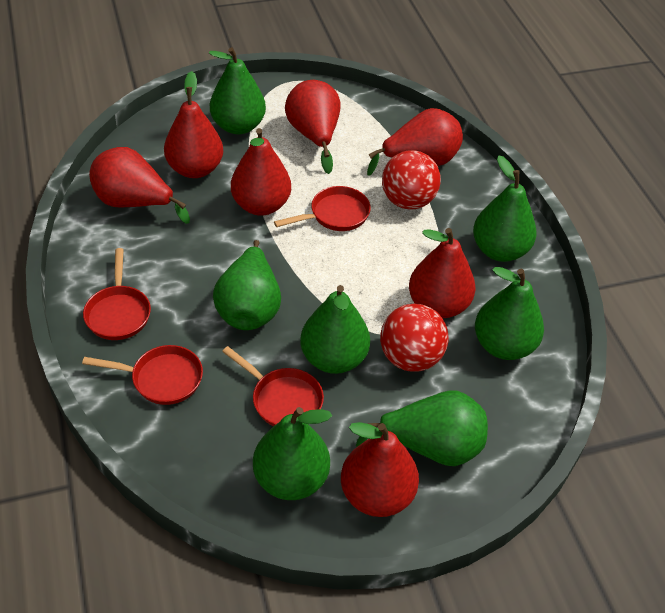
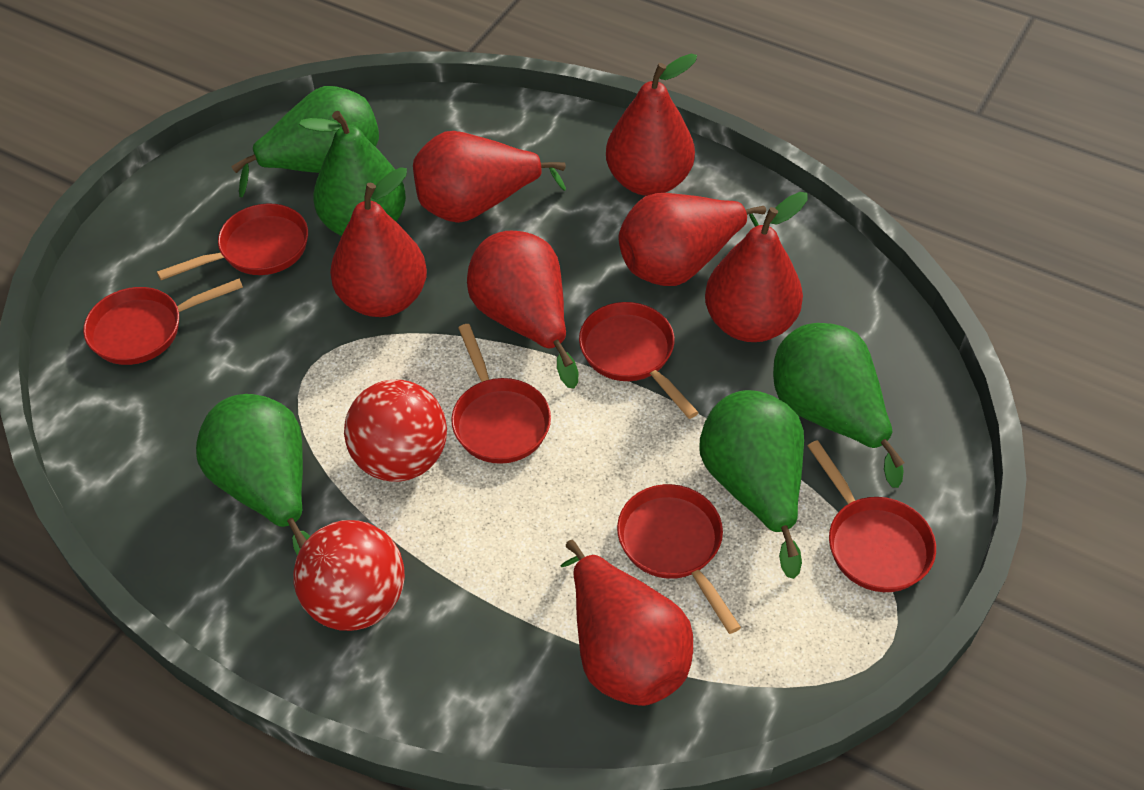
green pear: 7 -> 5
red pan: 4 -> 6

